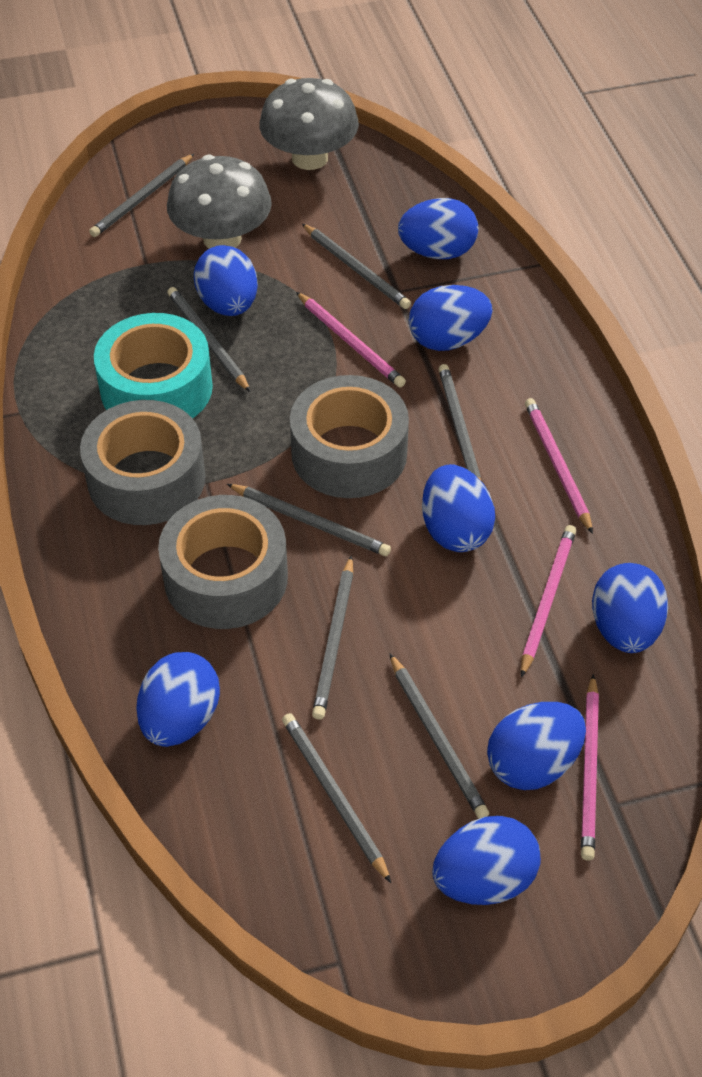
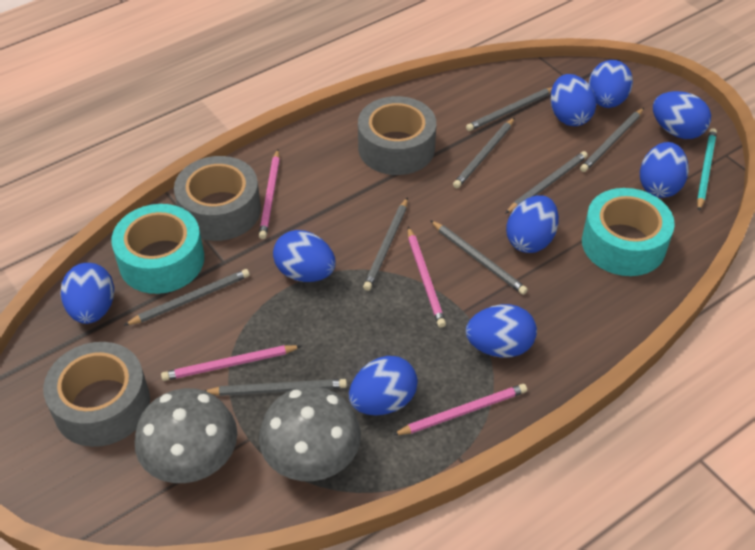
blue egg: 8 -> 9
turquoise pencil: 0 -> 1
turquoise tape: 1 -> 2

